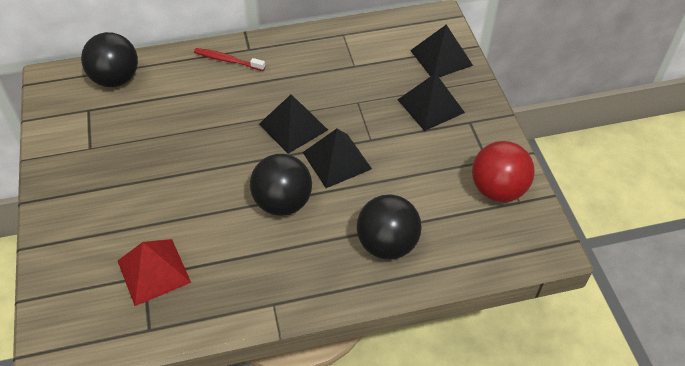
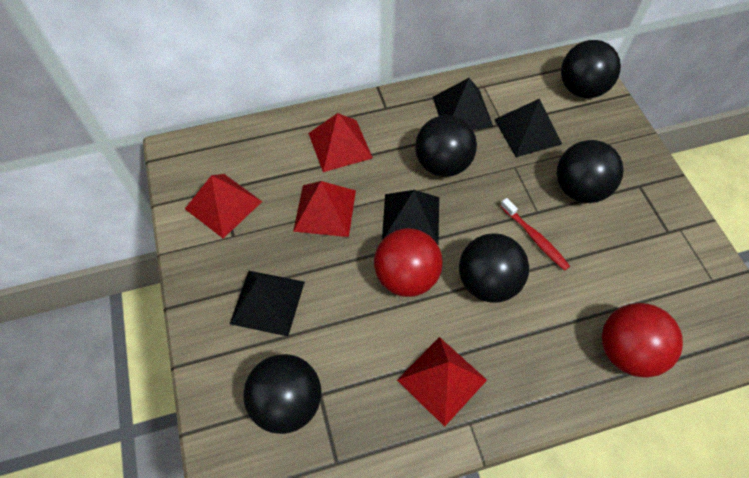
black ball: 3 -> 5
red ball: 1 -> 2
red pyramid: 1 -> 4

